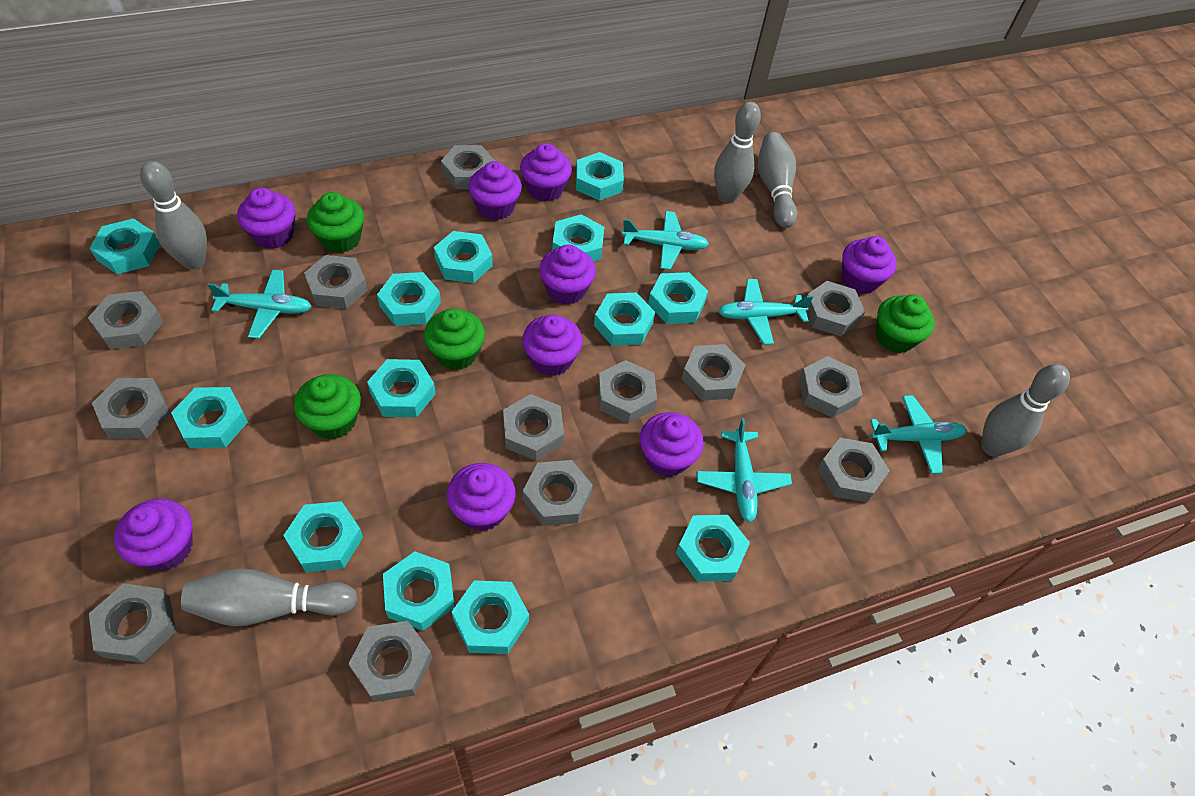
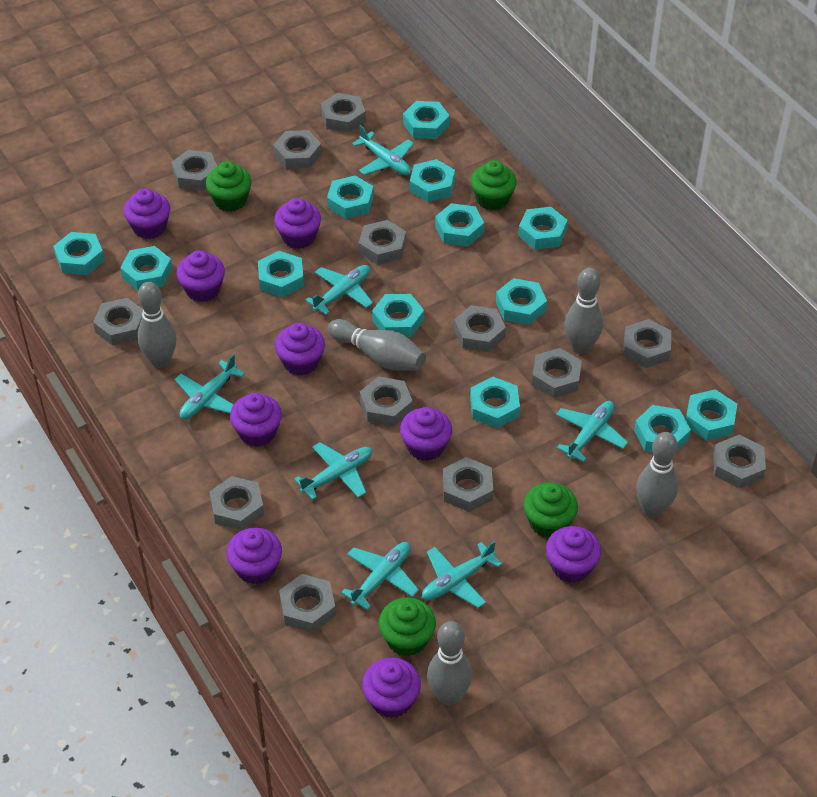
turquoise plane: 5 -> 7

